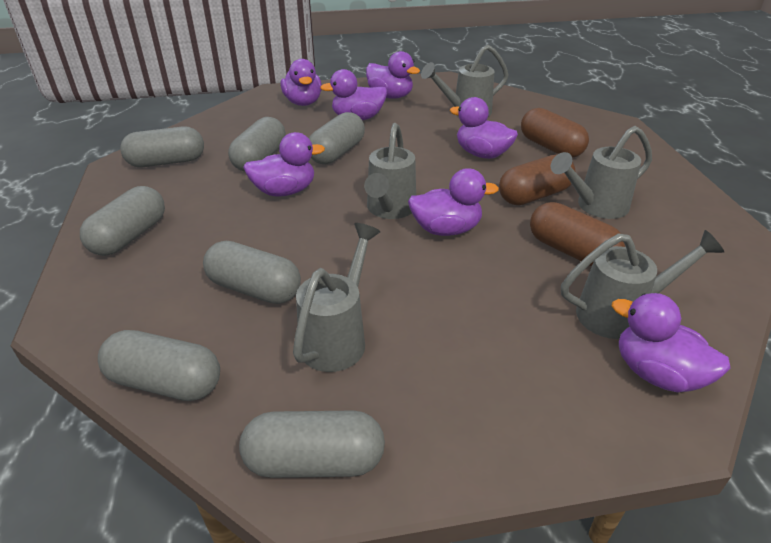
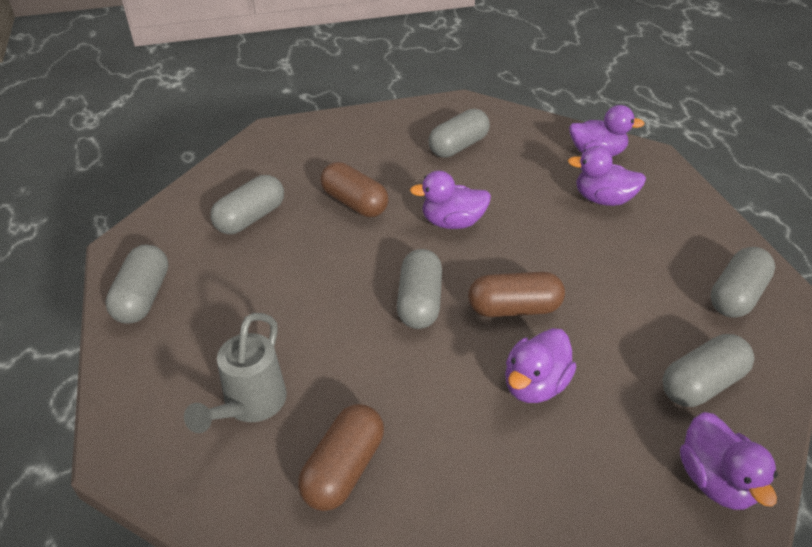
grey capsule: 7 -> 6
grey watering can: 5 -> 1
purple duck: 7 -> 5

